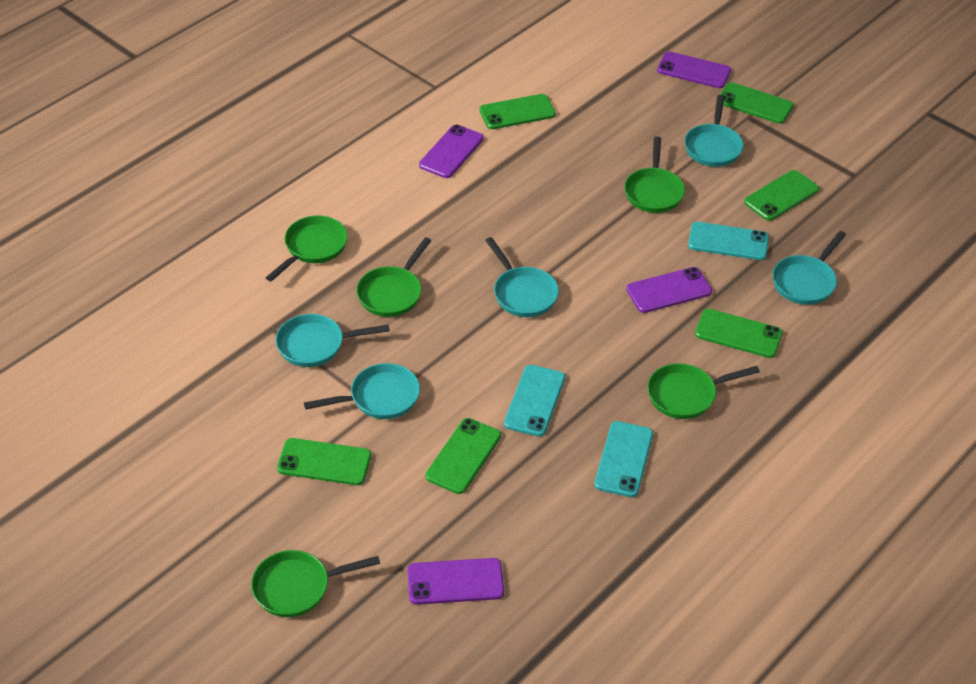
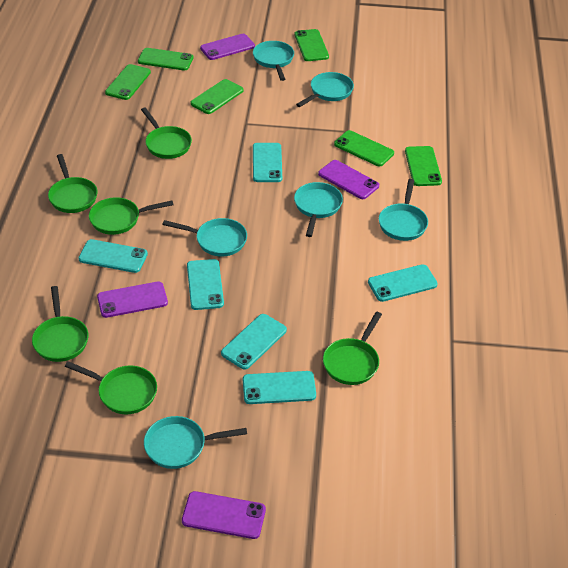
green pan: 5 -> 6
turquoise pan: 5 -> 6
turquoise phone: 3 -> 6

